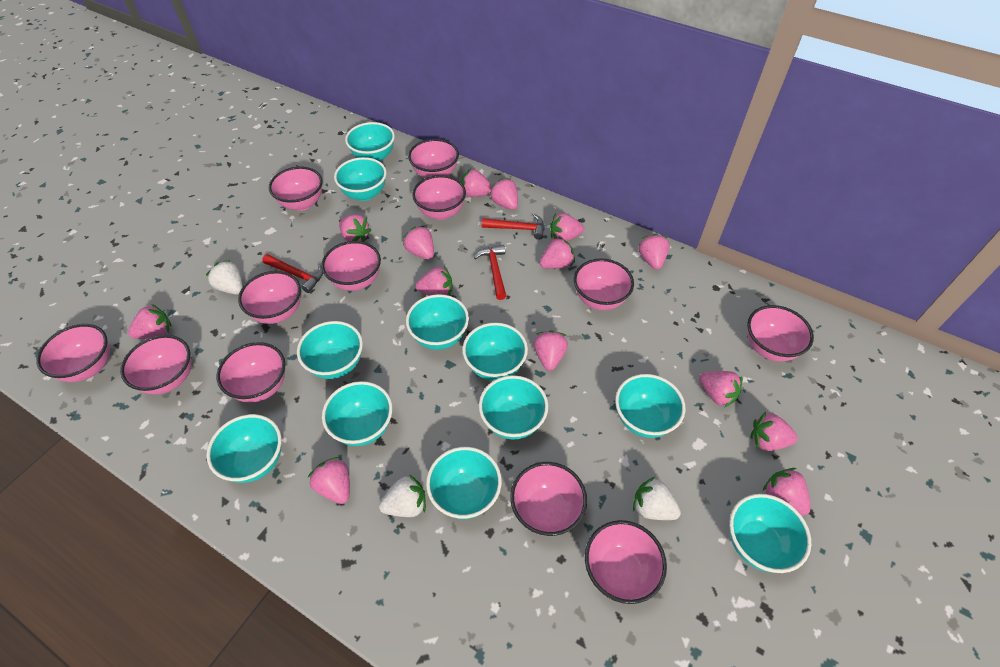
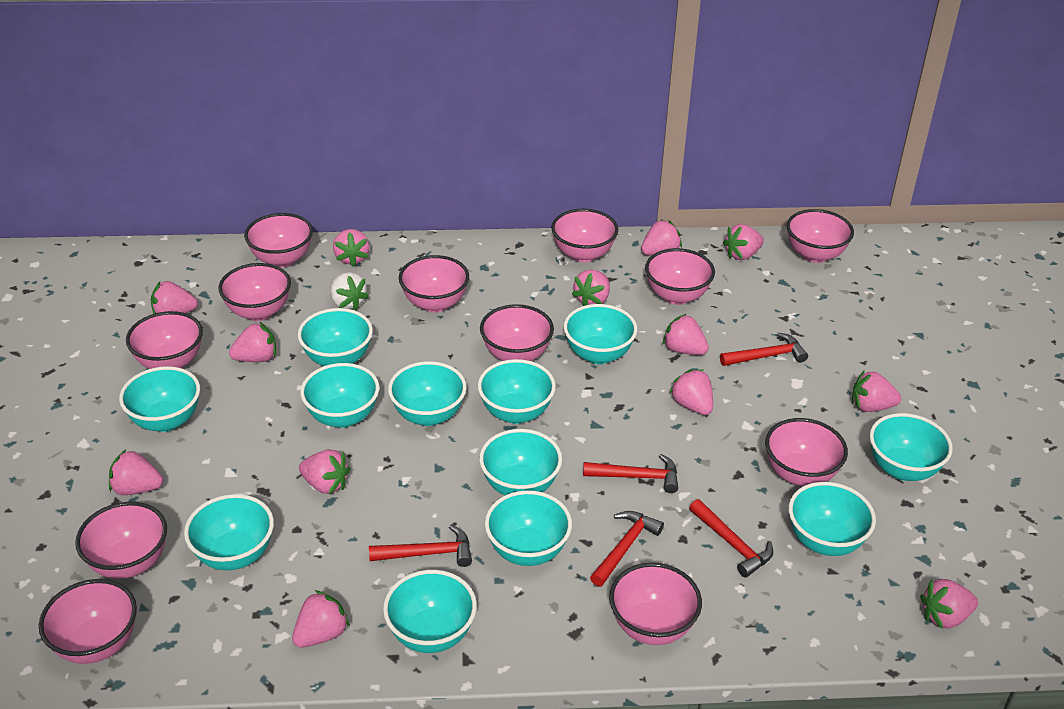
pink strawberry: 14 -> 13
red hammer: 3 -> 5
turquoise bowl: 11 -> 12
white strawberry: 3 -> 1

